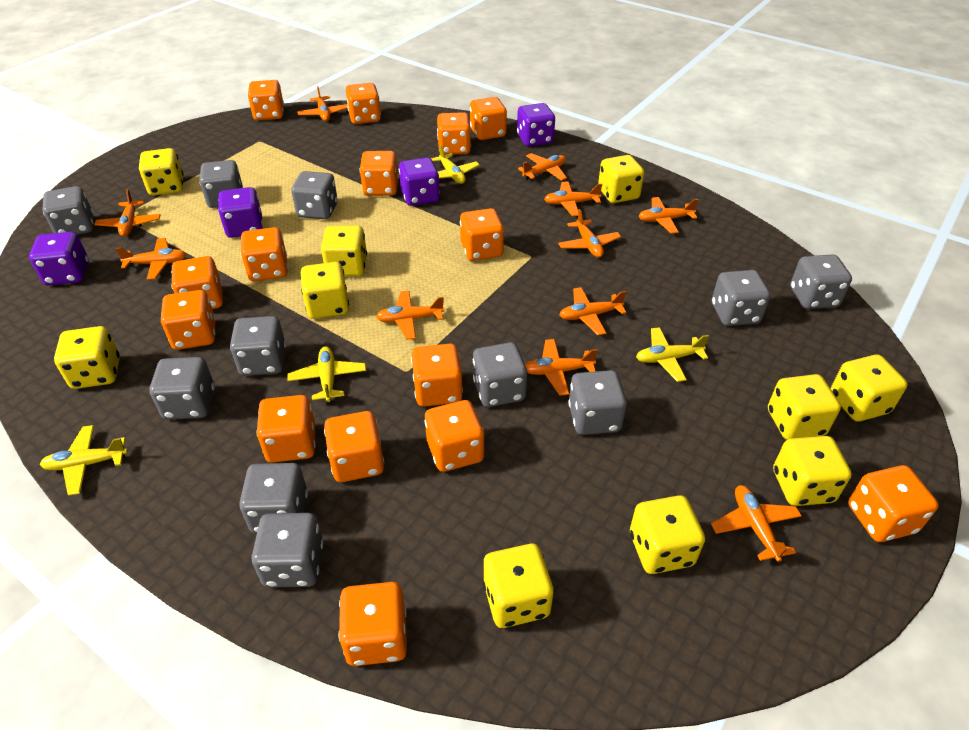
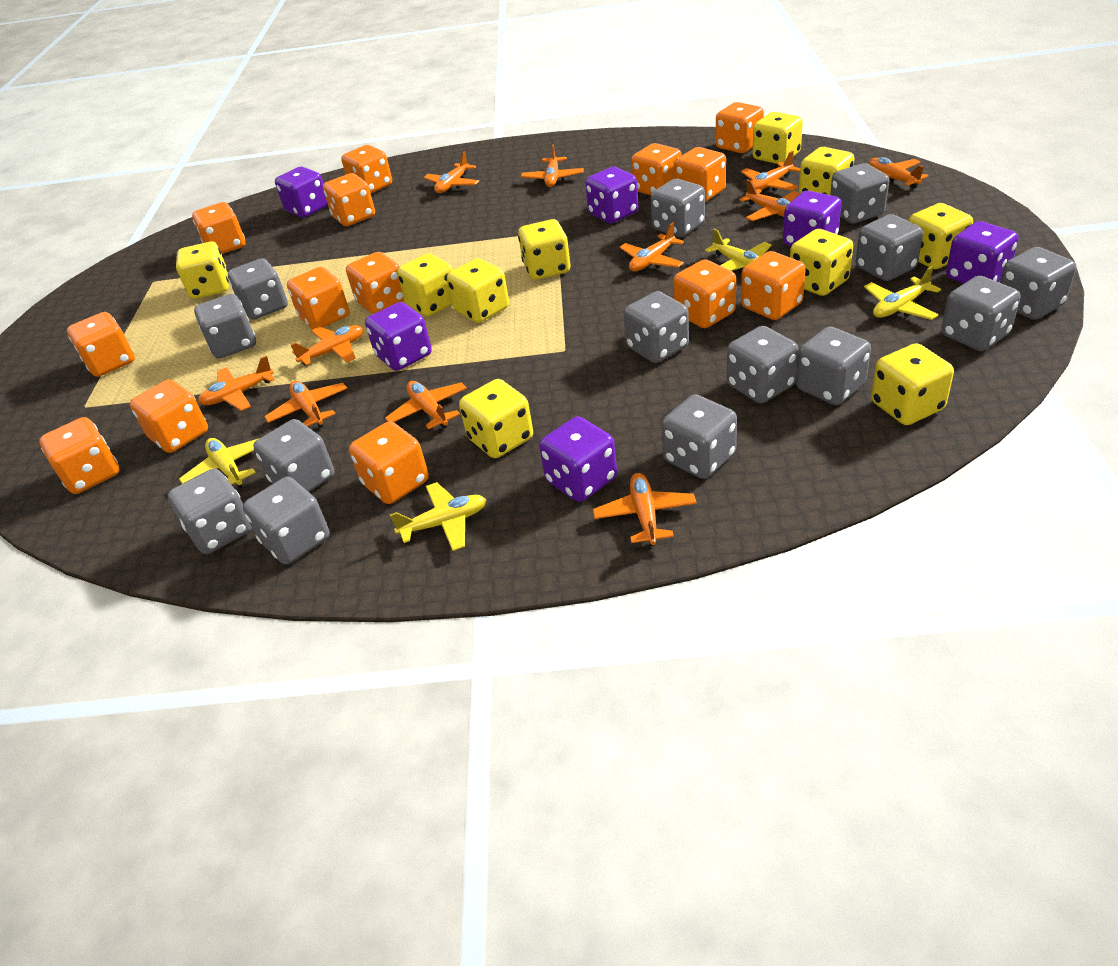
grey dice: 11 -> 14
orange dice: 15 -> 14
purple dice: 4 -> 6

